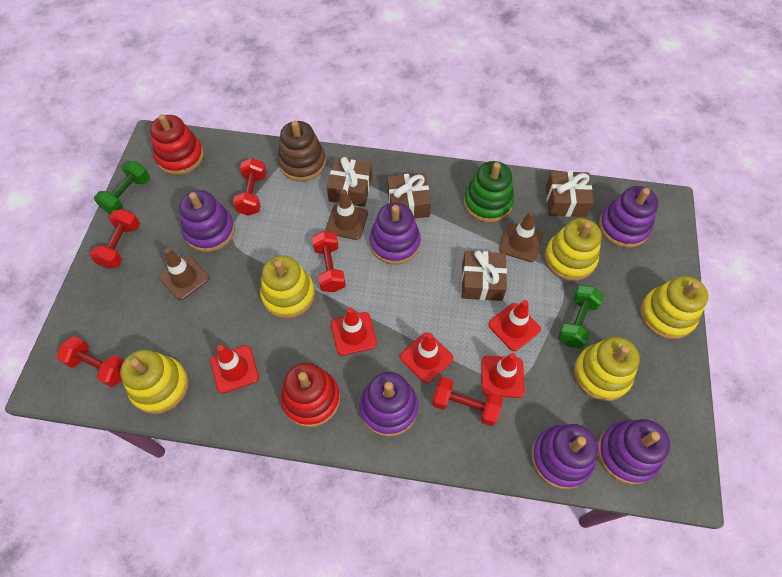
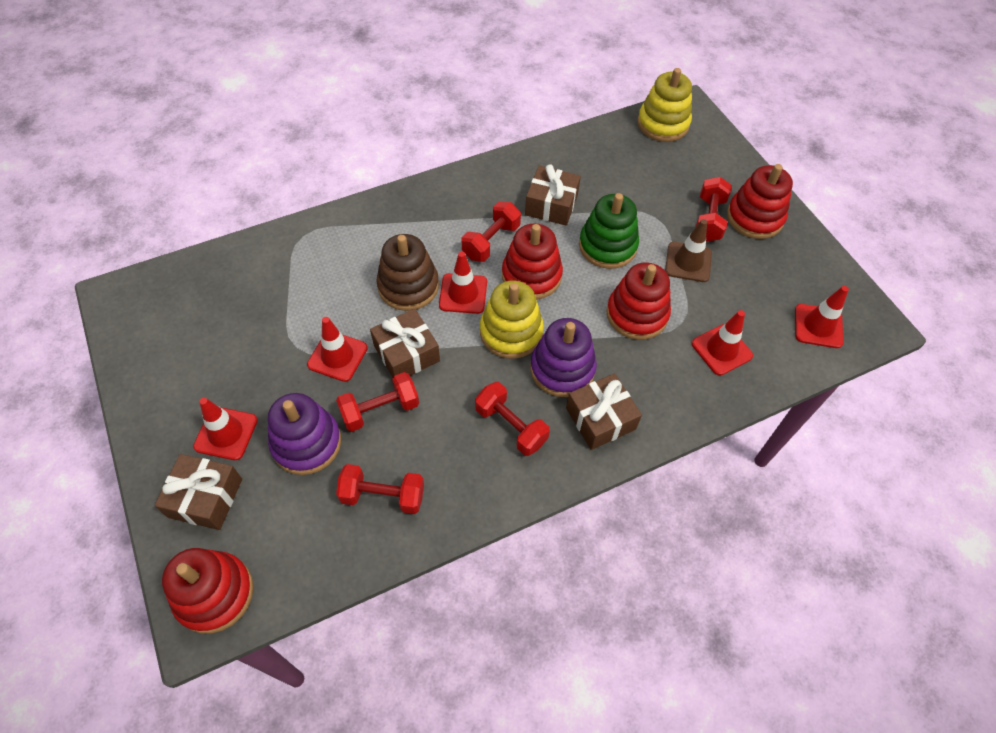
brown traffic cone: 3 -> 1
green dumbbell: 2 -> 0
purple stacking toy: 6 -> 2
red stacking toy: 2 -> 4
yellow stacking toy: 5 -> 2

